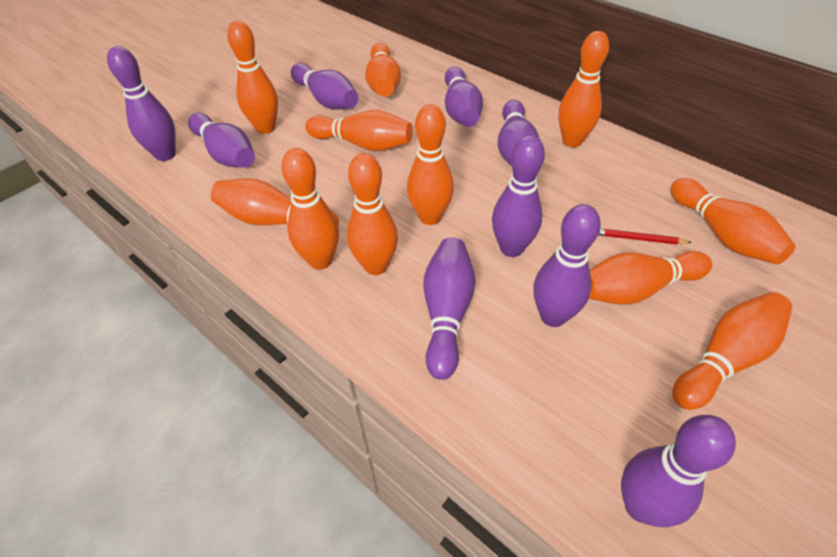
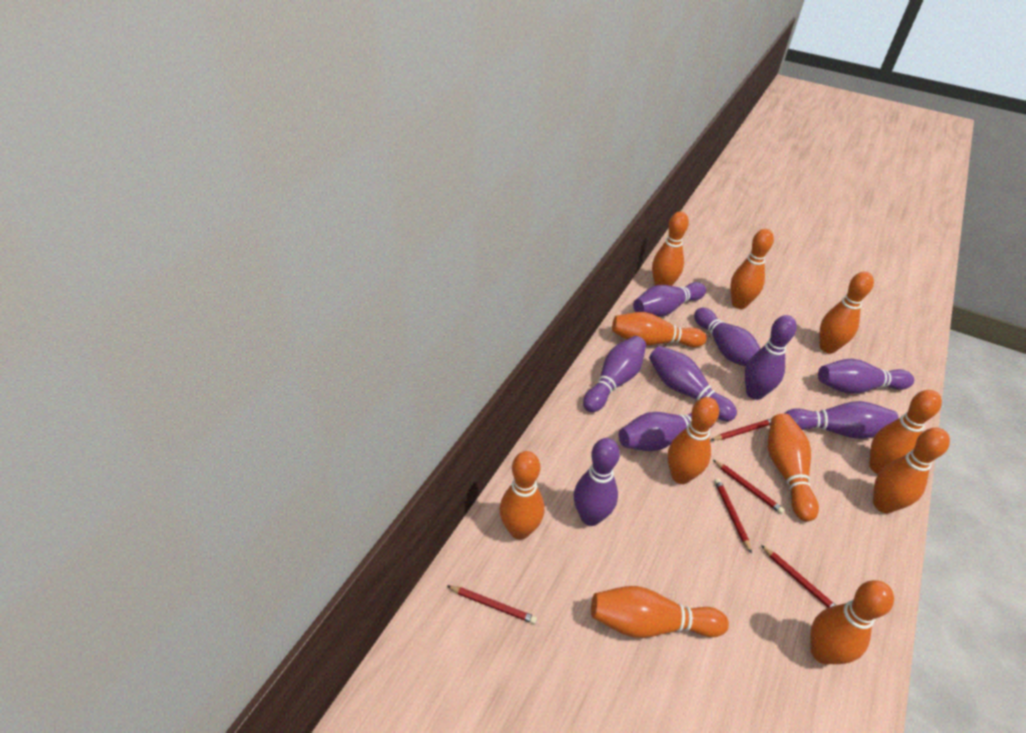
red pencil: 1 -> 5

